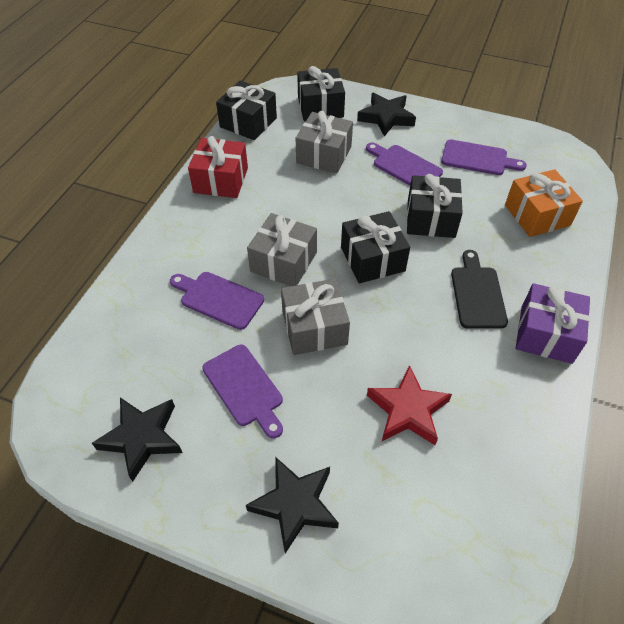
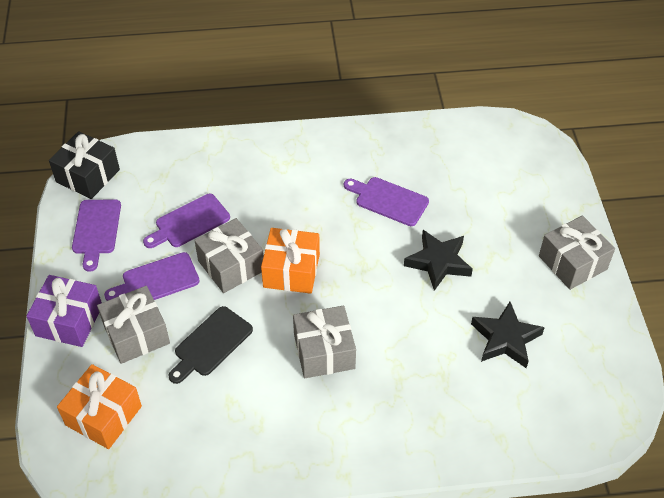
black gift: 4 -> 1
black star: 3 -> 2
grey gift: 3 -> 4
orange gift: 1 -> 2
red gift: 1 -> 0
red star: 1 -> 0

